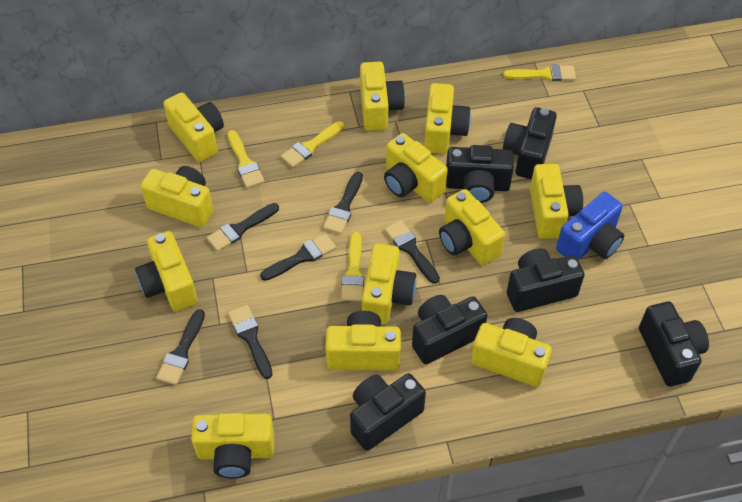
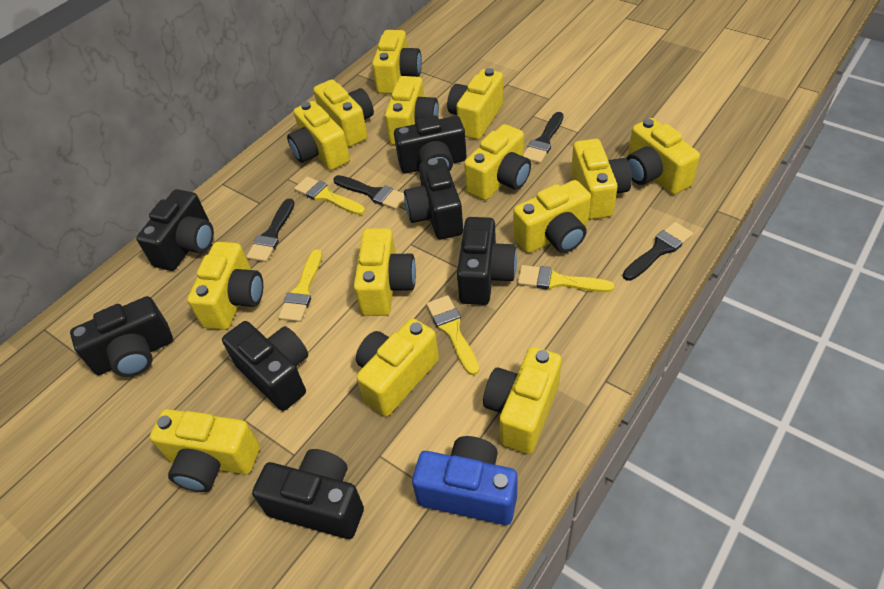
black brush: 6 -> 4
black camera: 6 -> 7
yellow camera: 12 -> 14

